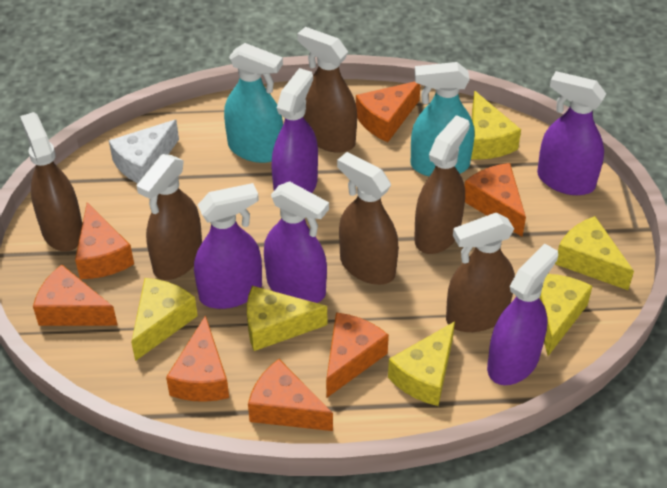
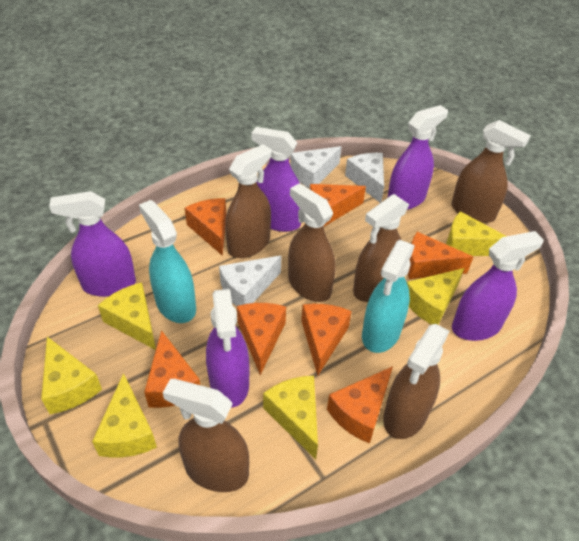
white cheese: 1 -> 3

